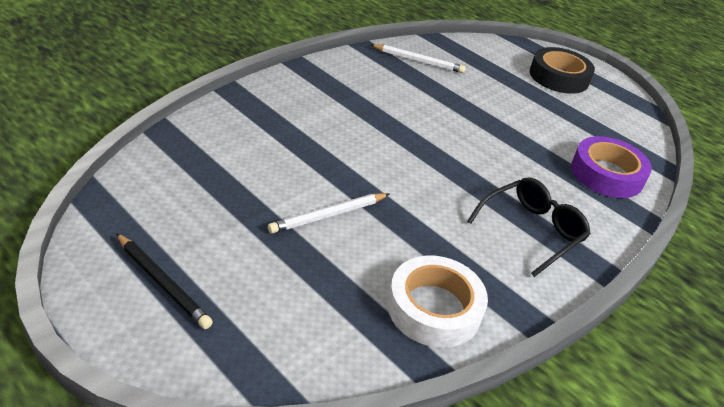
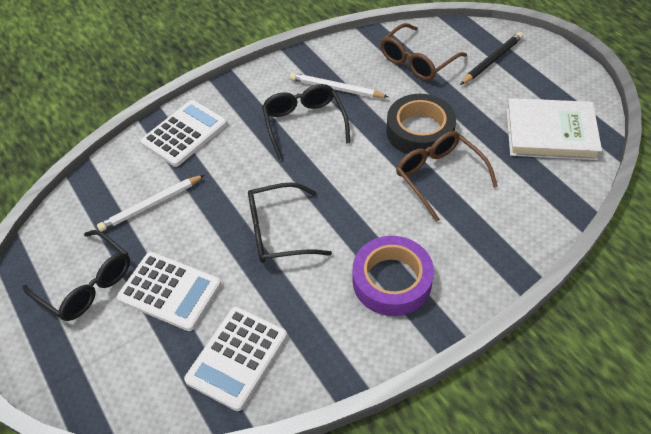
black glasses: 1 -> 3
brown glasses: 0 -> 2
white book: 0 -> 1
white calculator: 0 -> 3
white tape: 1 -> 0

